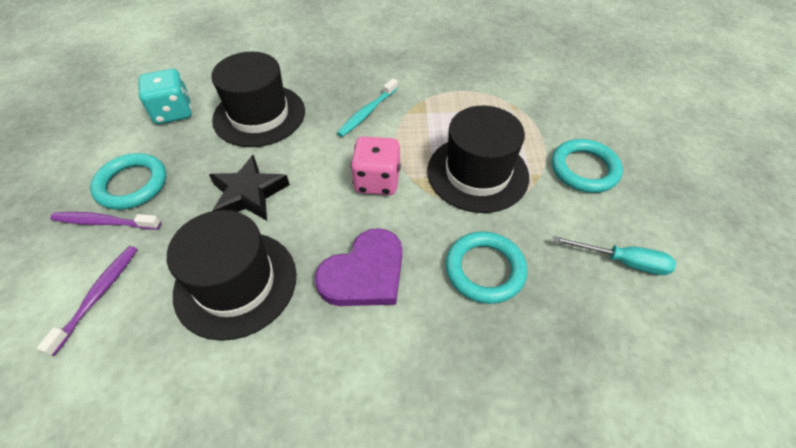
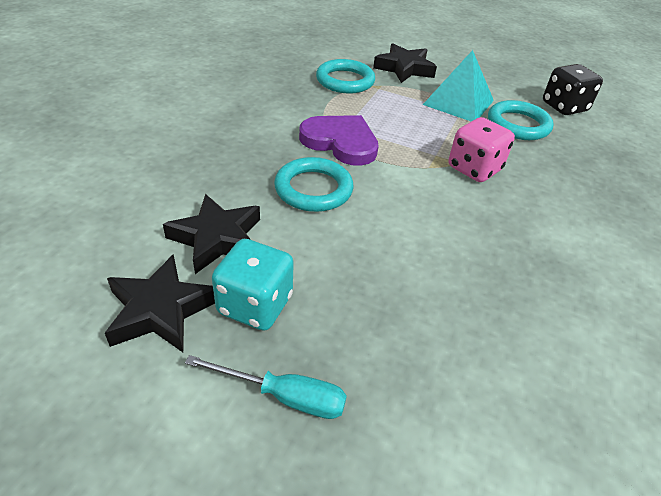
black dice: 0 -> 1
black hat: 3 -> 0
black star: 1 -> 3
purple toothbrush: 2 -> 0
turquoise pyramid: 0 -> 1
turquoise toothbrush: 1 -> 0

